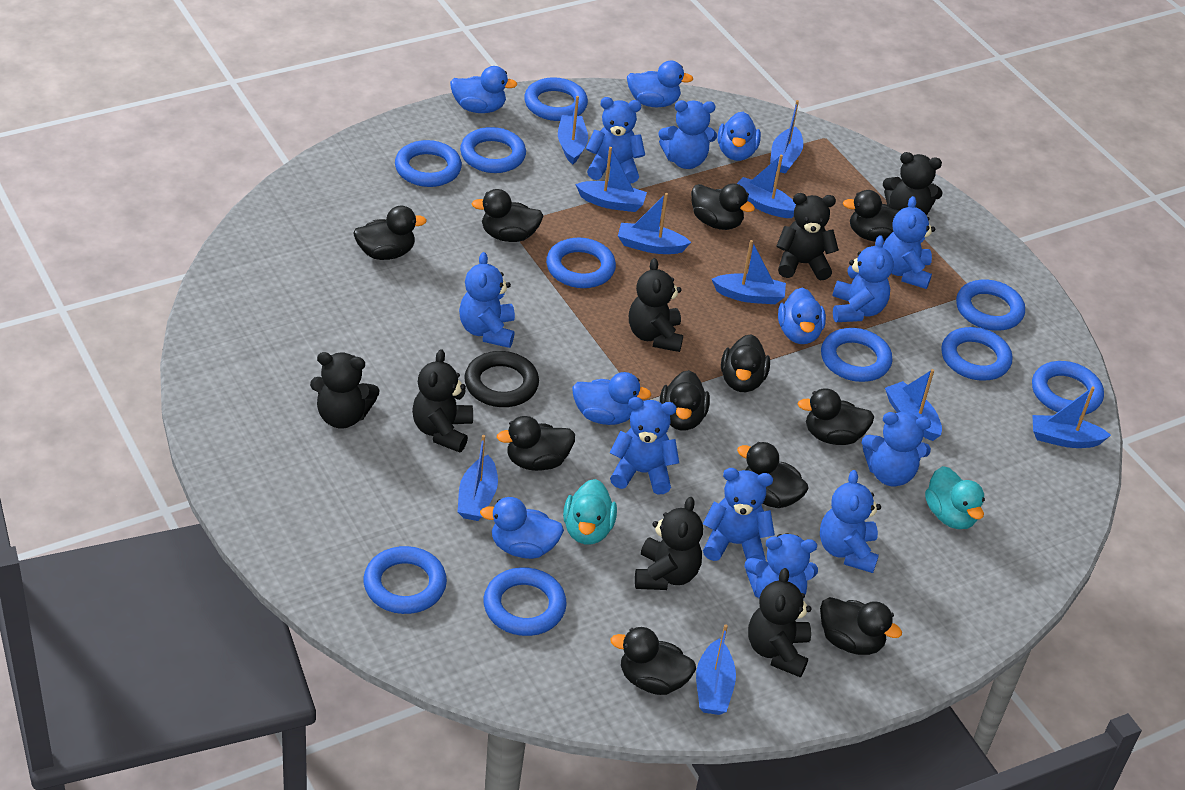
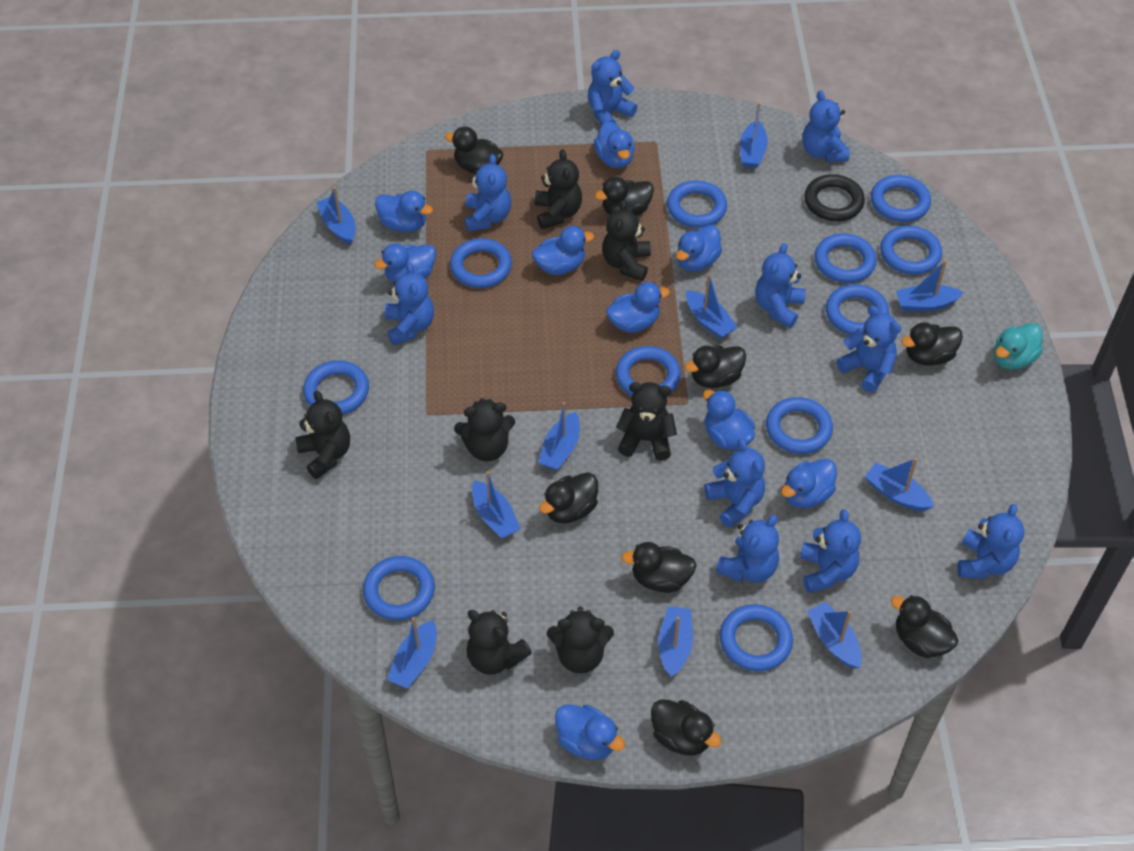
black duck: 11 -> 8
blue duck: 6 -> 9
blue ring: 10 -> 11
turquoise duck: 2 -> 1

